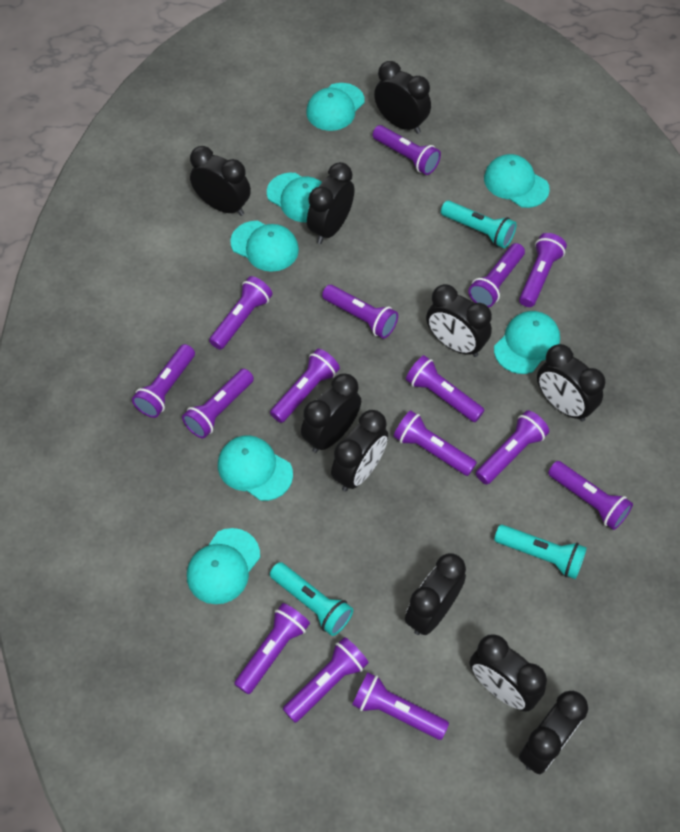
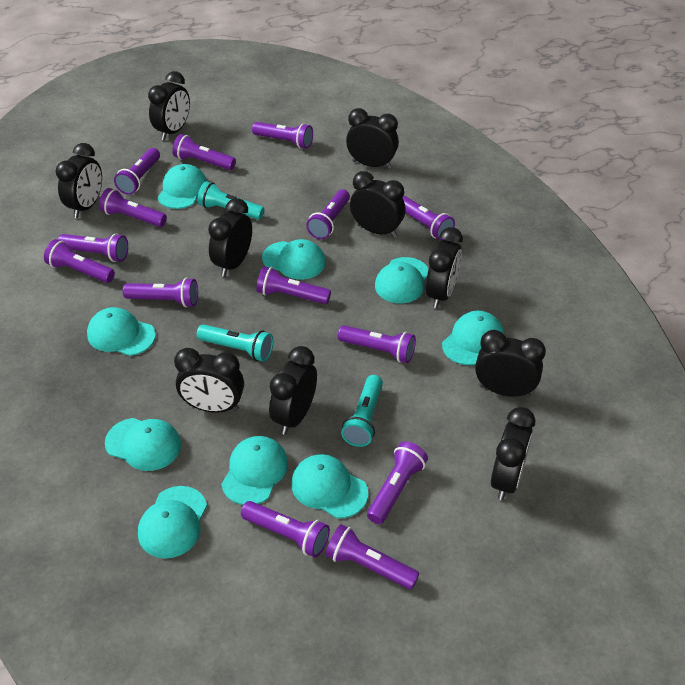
purple flashlight: 15 -> 14
turquoise cap: 7 -> 9

